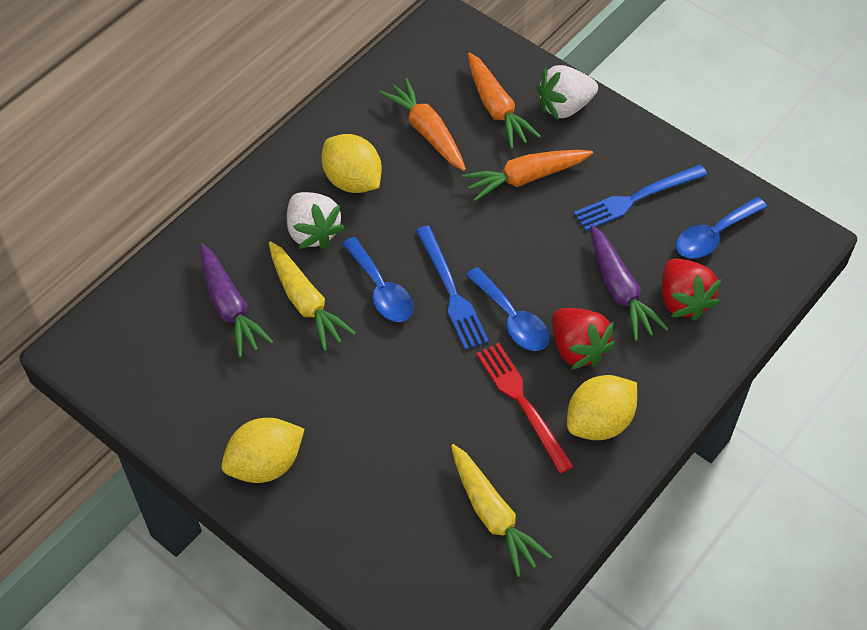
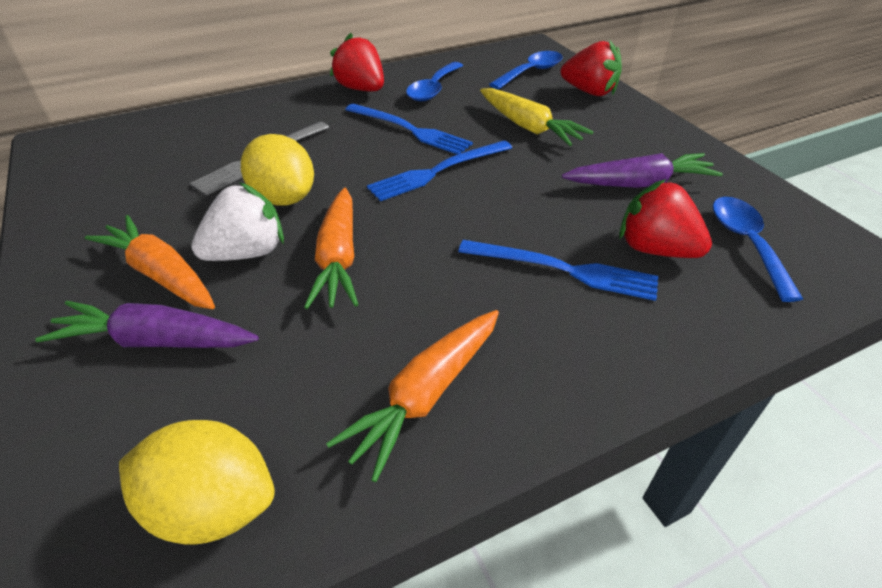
blue fork: 2 -> 3
grey fork: 0 -> 1
red fork: 1 -> 0
red strawberry: 2 -> 3
white strawberry: 2 -> 1
yellow carrot: 2 -> 1
yellow lemon: 3 -> 2

